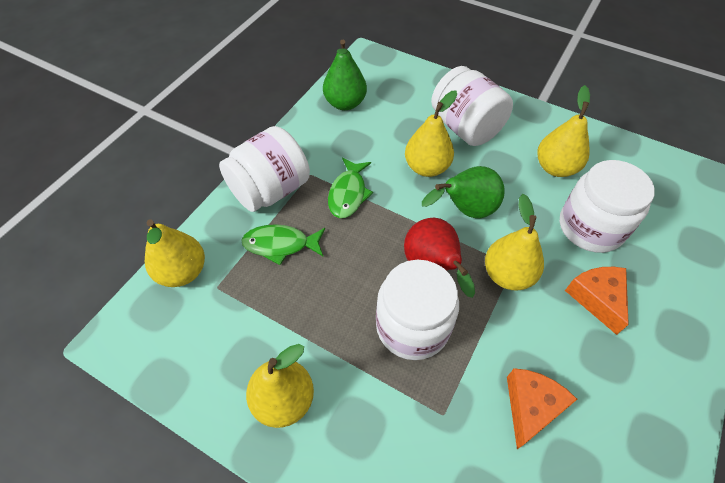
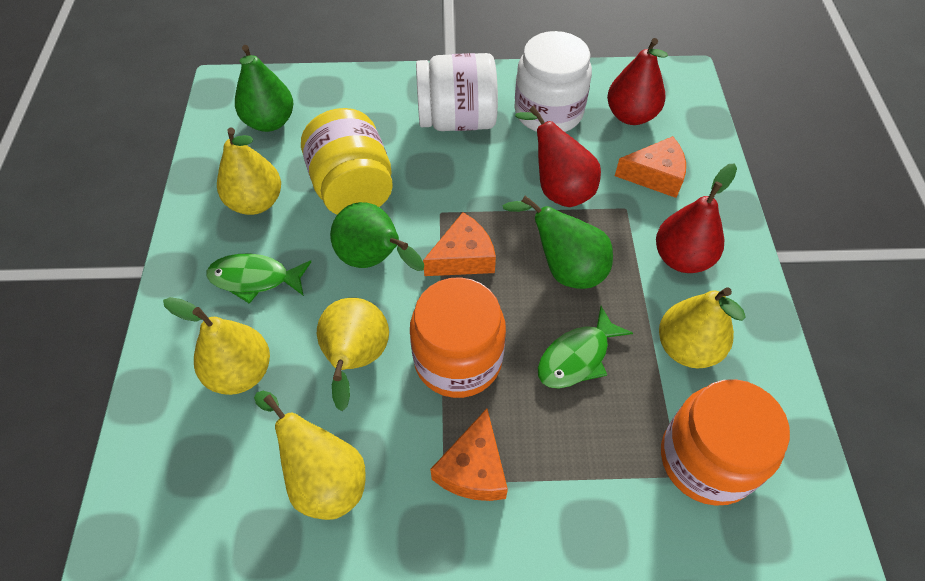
green pear: 2 -> 3
orange cheese: 2 -> 3
orange jar: 0 -> 2
red pear: 1 -> 3
white jar: 4 -> 2
yellow jar: 0 -> 1

